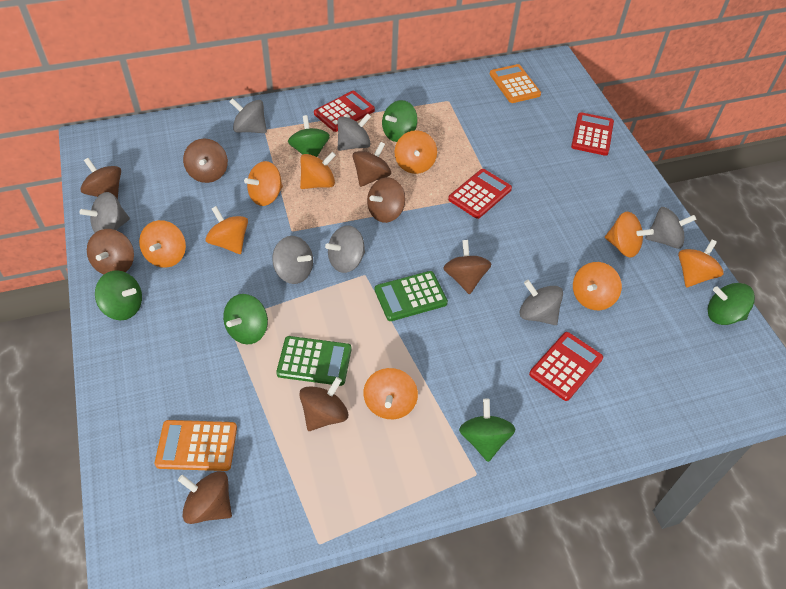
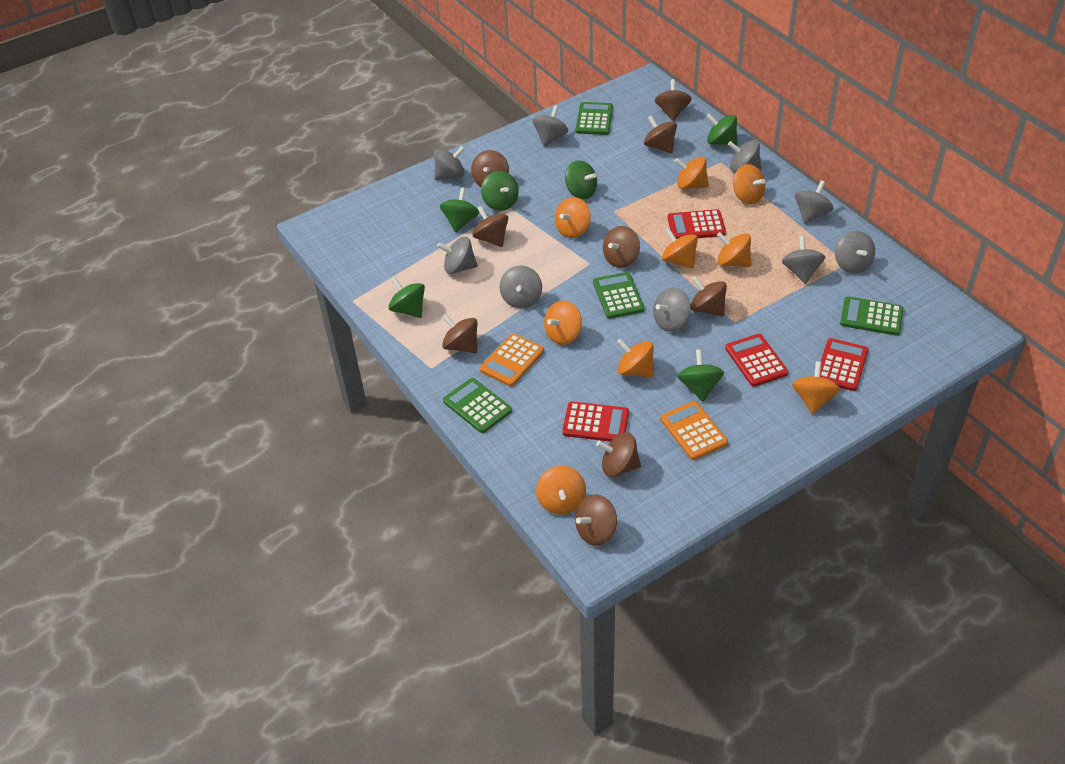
brown spinning top: 8 -> 9
green calculator: 2 -> 4
grey spinning top: 7 -> 9

